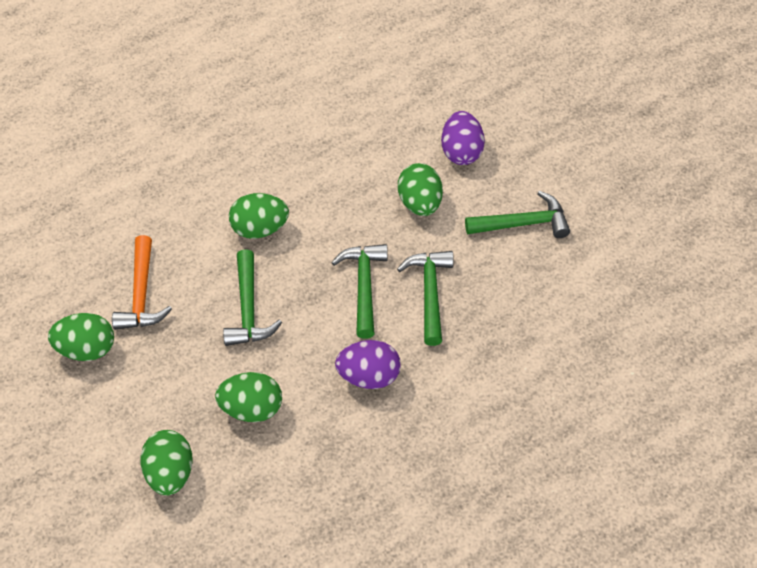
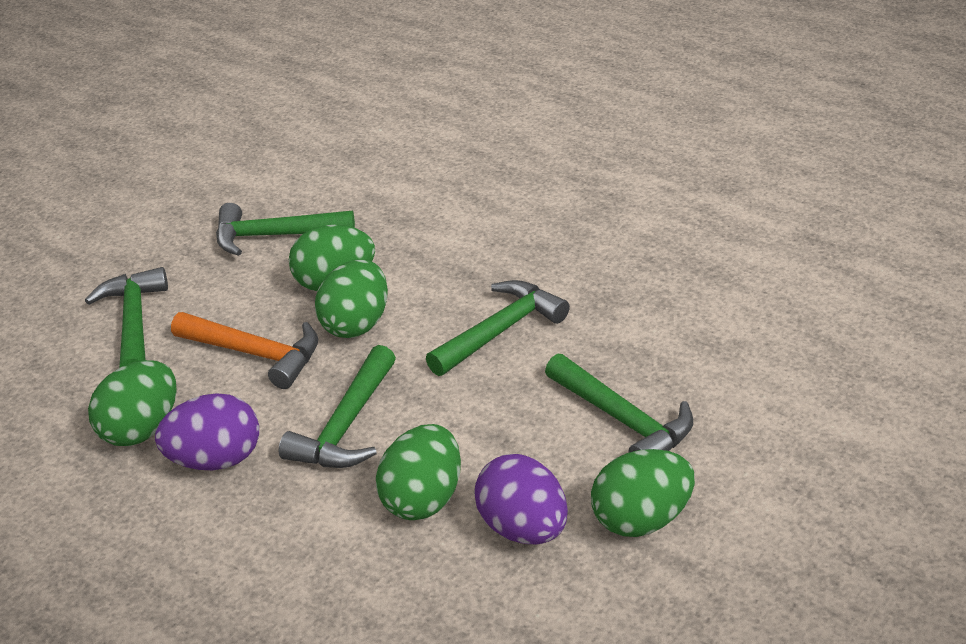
green hammer: 4 -> 5

